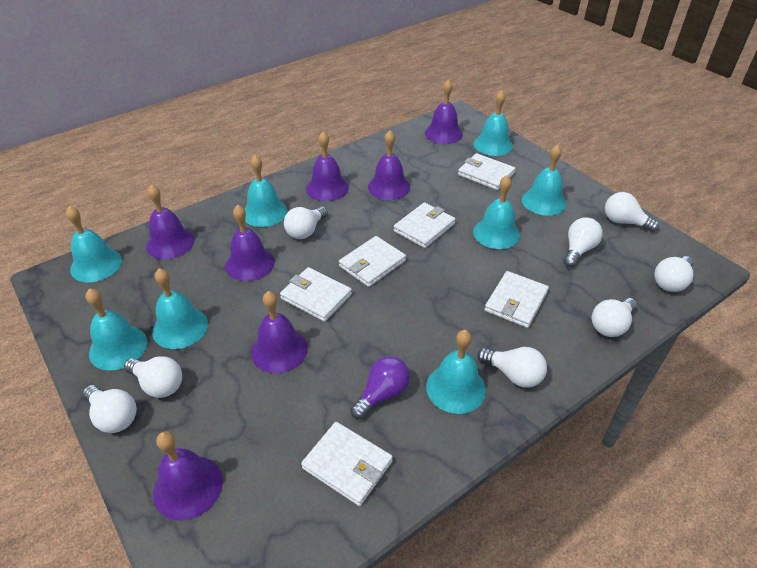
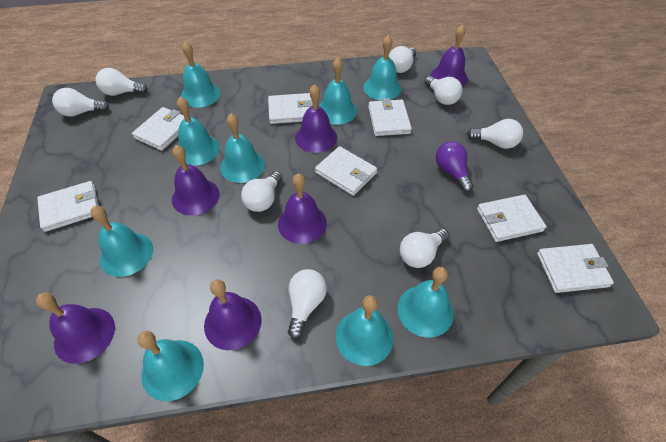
purple bell: 7 -> 6
turquoise bell: 8 -> 9
white wallet: 6 -> 7

